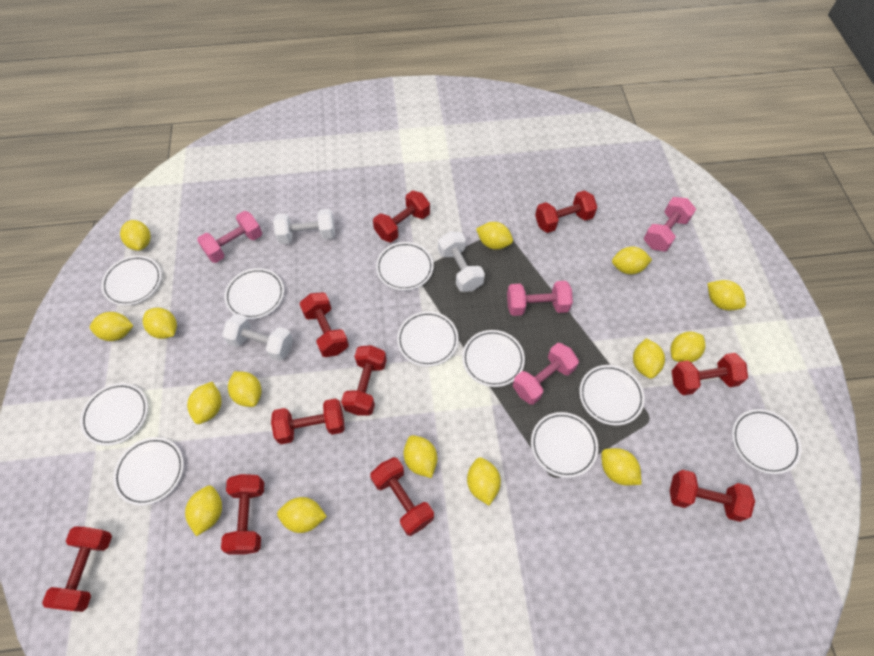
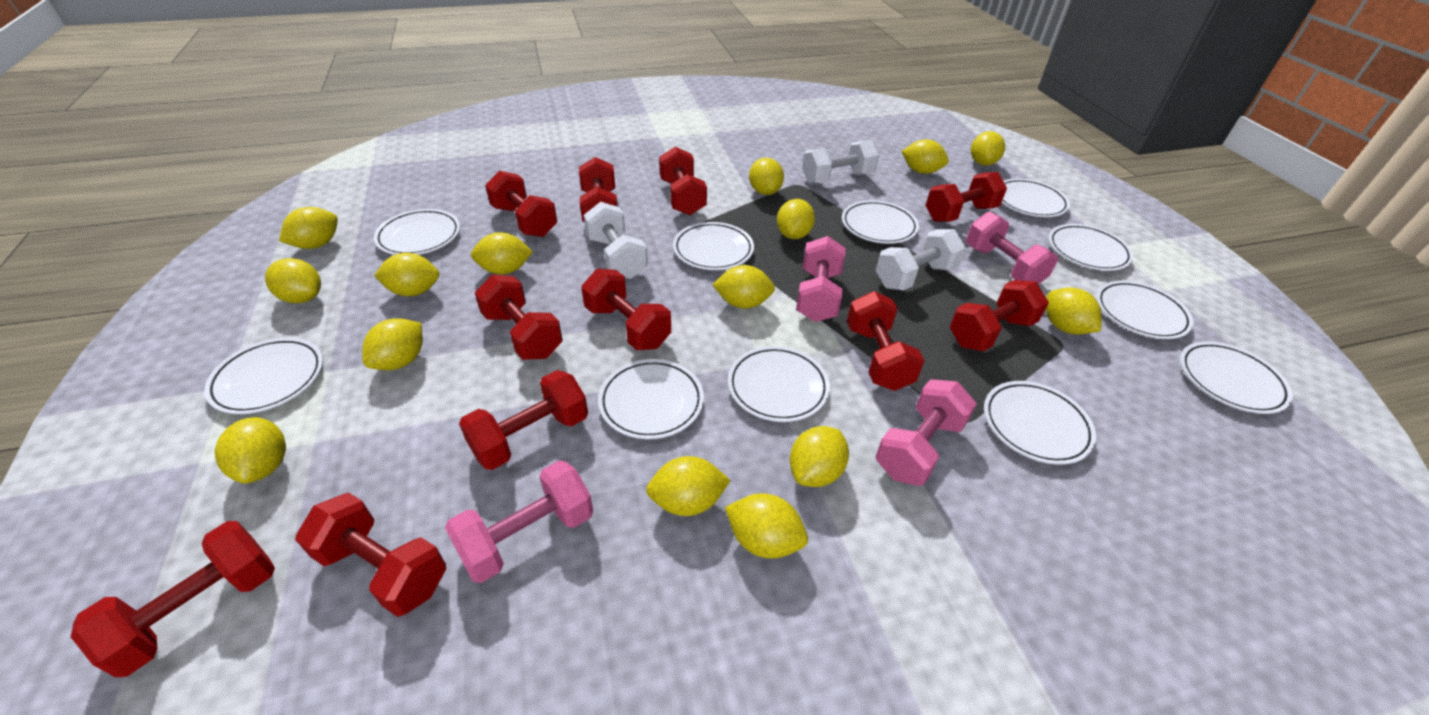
red dumbbell: 10 -> 11
white plate: 10 -> 11

